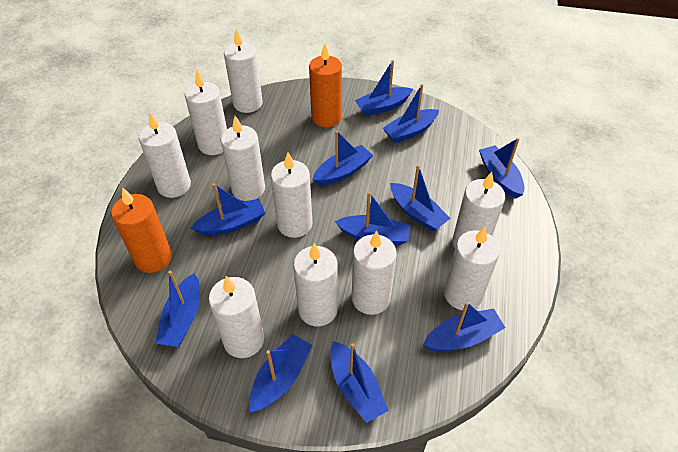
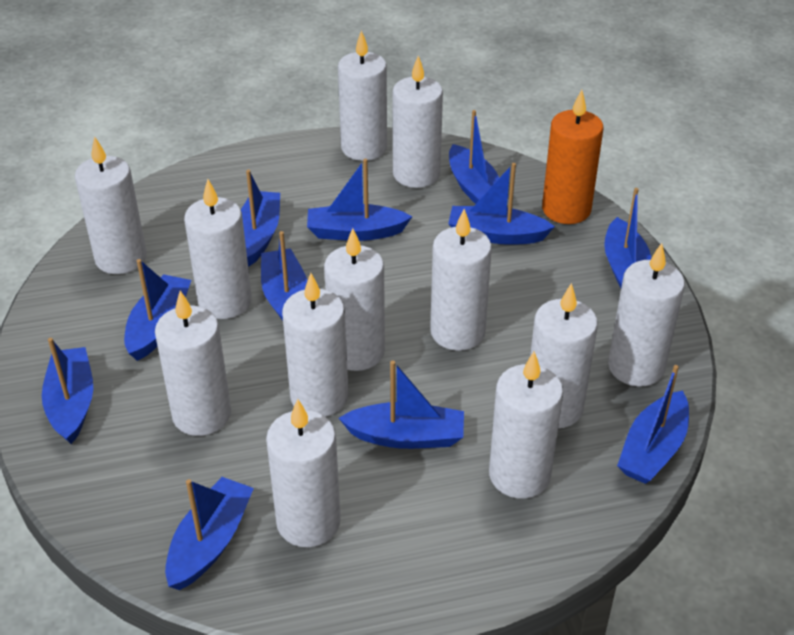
orange candle: 2 -> 1
white candle: 10 -> 12

